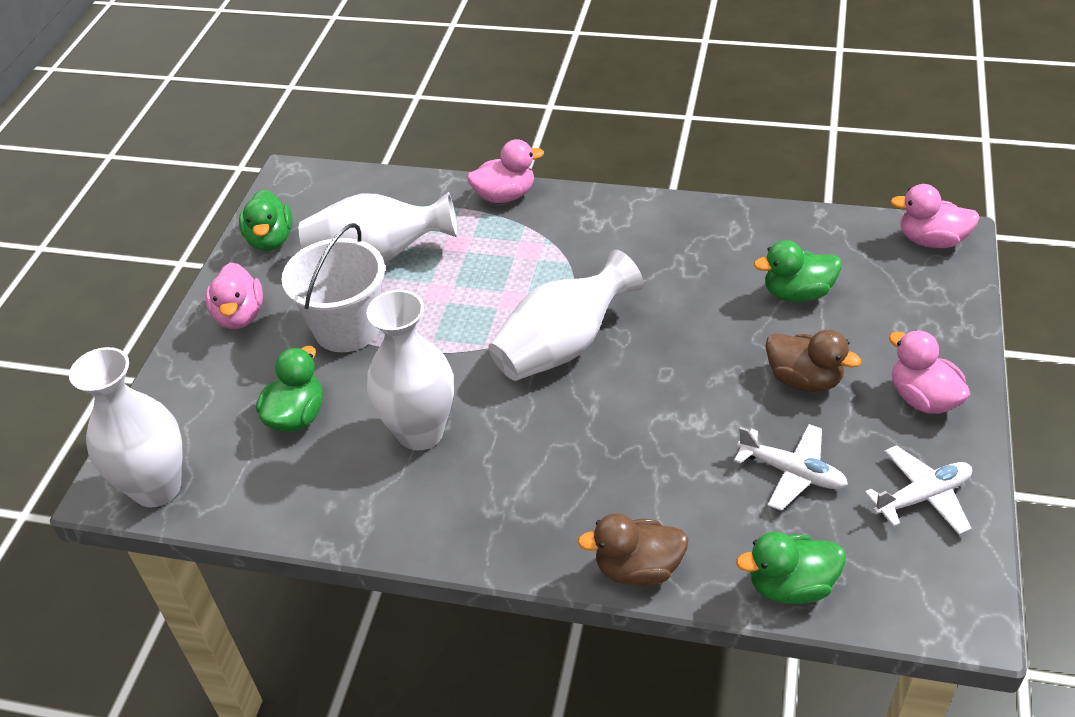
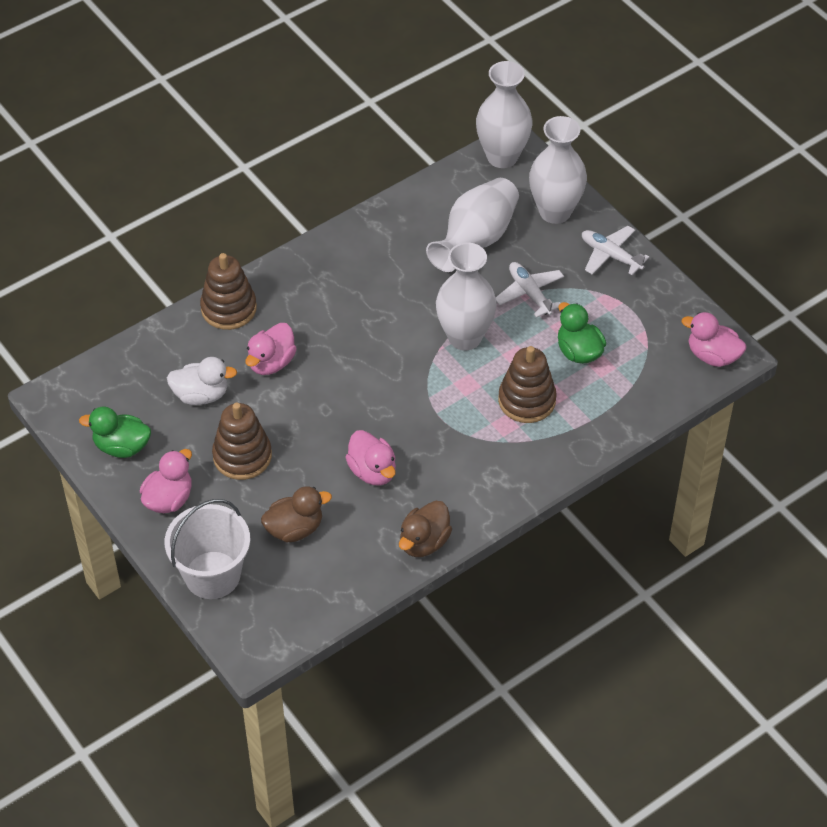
brown stacking toy: 0 -> 3
green duck: 4 -> 2
white duck: 0 -> 1

